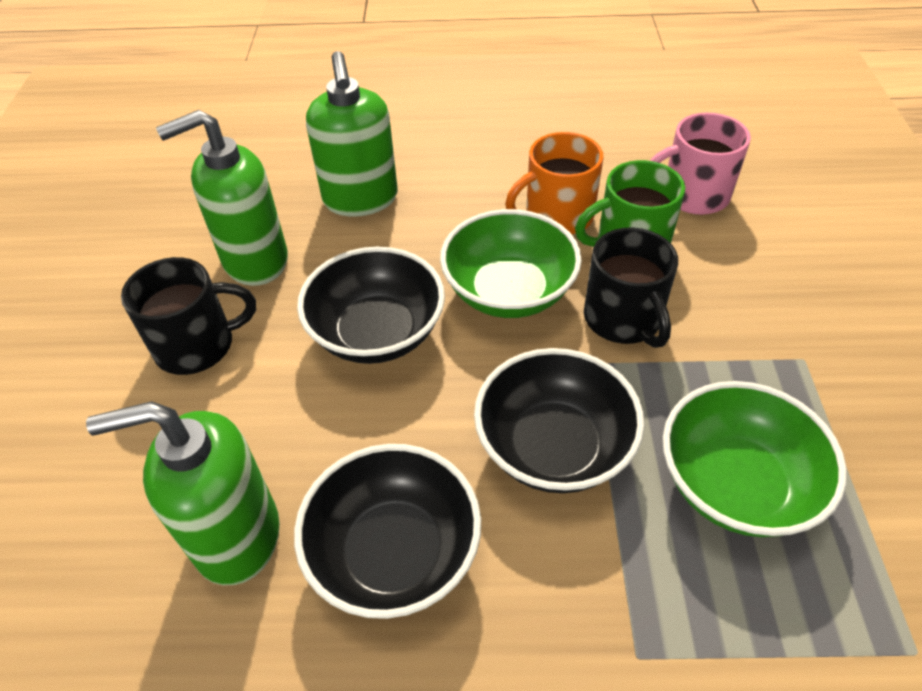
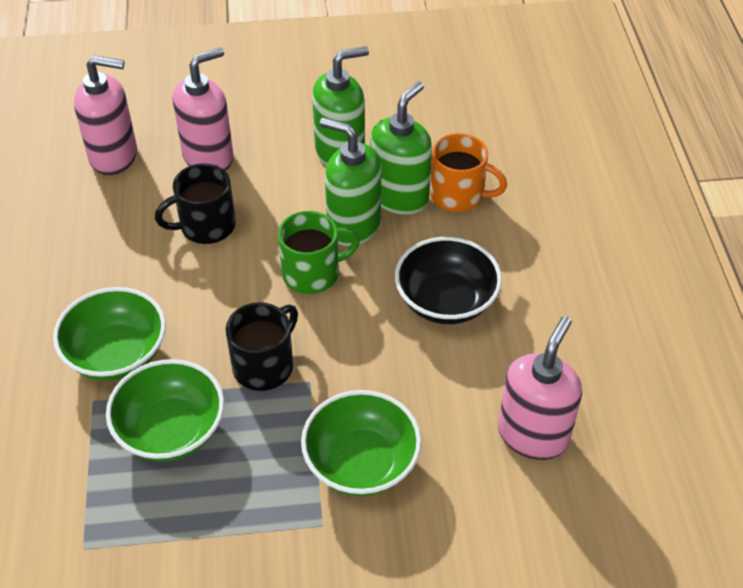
black bowl: 3 -> 1
green bowl: 2 -> 3
pink mug: 1 -> 0
pink soap dispenser: 0 -> 3

